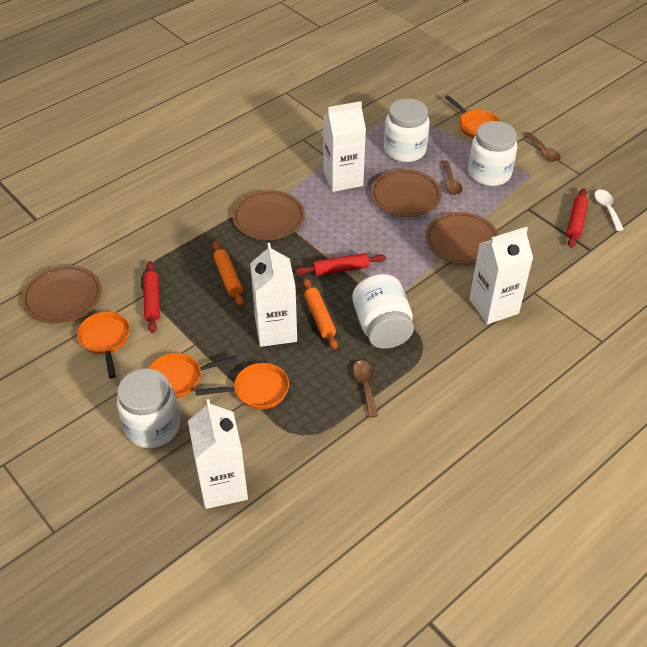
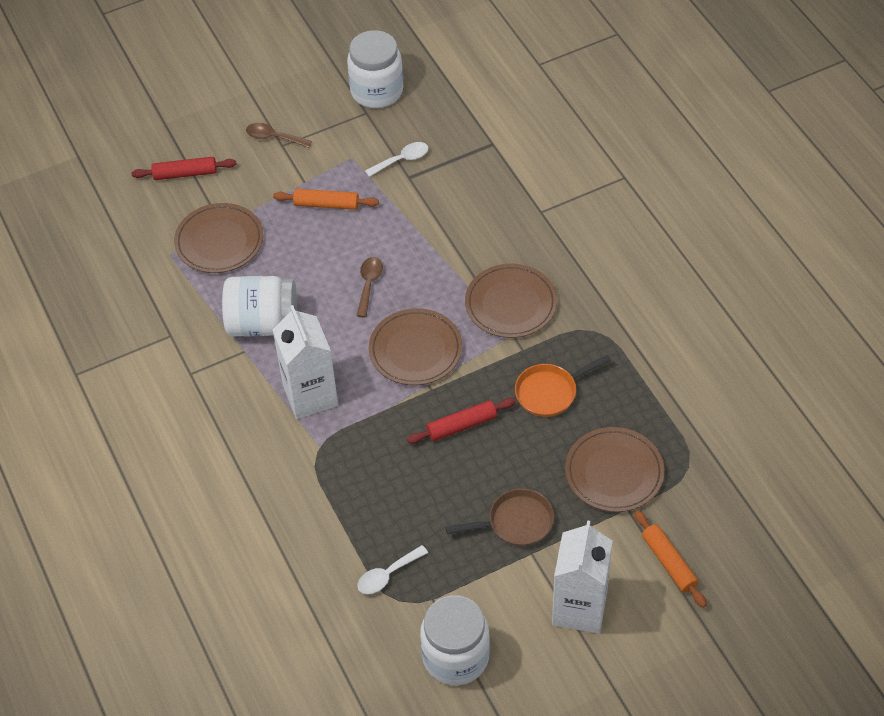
brown pan: 0 -> 1
brown spoon: 3 -> 2
orange pan: 4 -> 1
red rolling pin: 3 -> 2
white carton: 4 -> 2
white jar: 4 -> 3
white spoon: 1 -> 2

